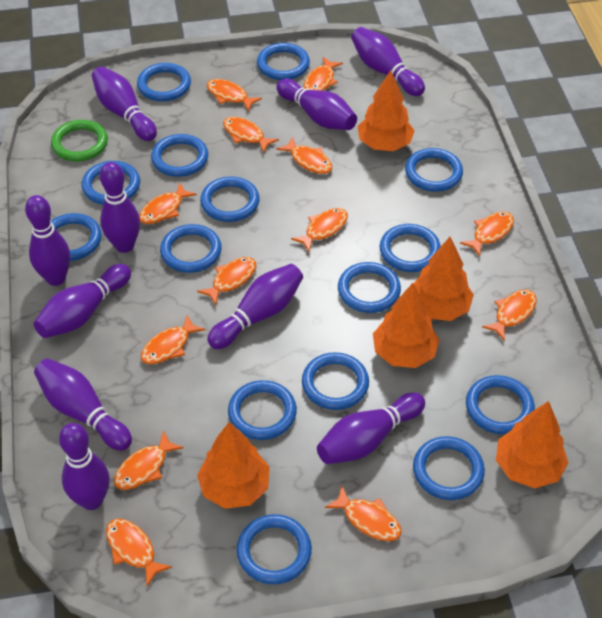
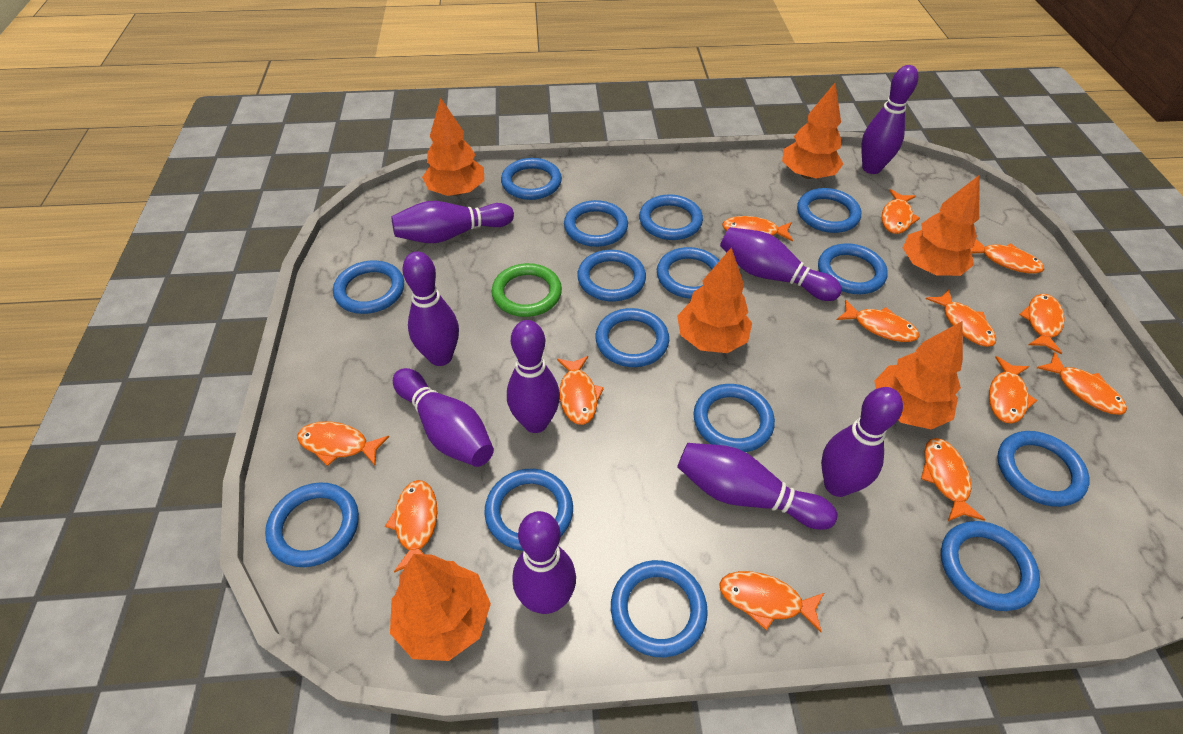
orange tree: 5 -> 6
purple bowling pin: 10 -> 9

